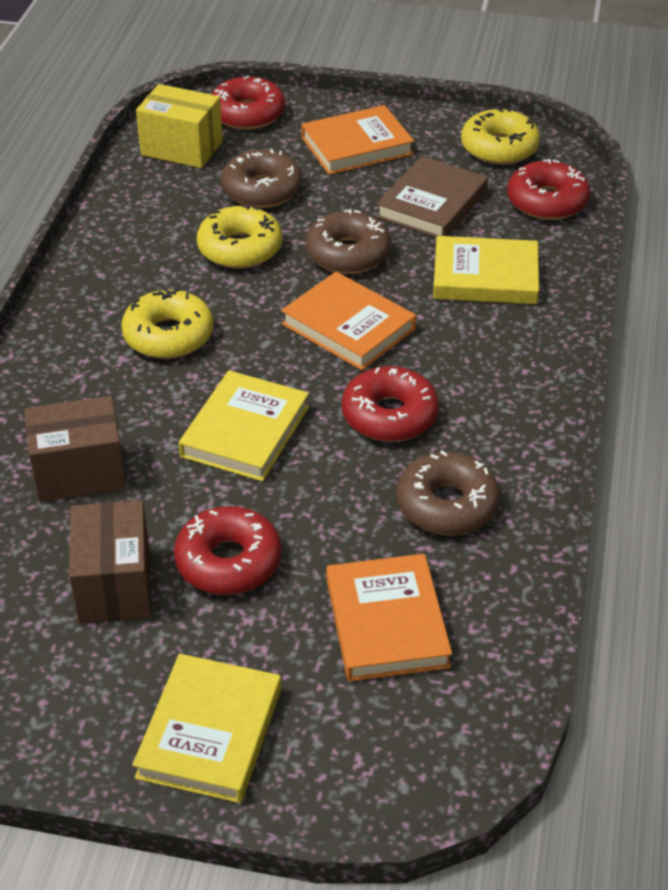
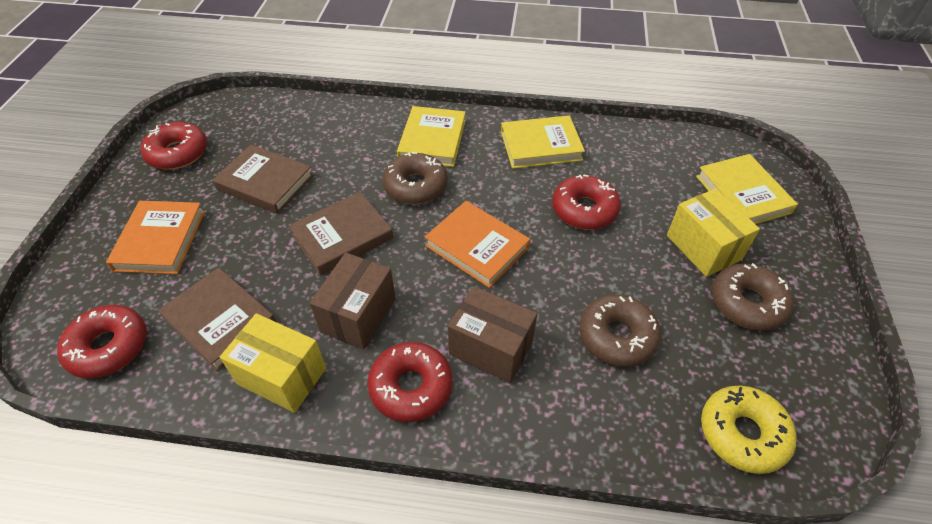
brown book: 1 -> 3
orange book: 3 -> 2
yellow box: 1 -> 2
yellow donut: 3 -> 1

